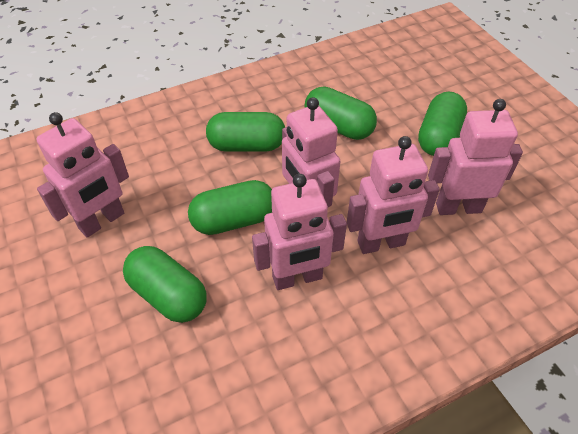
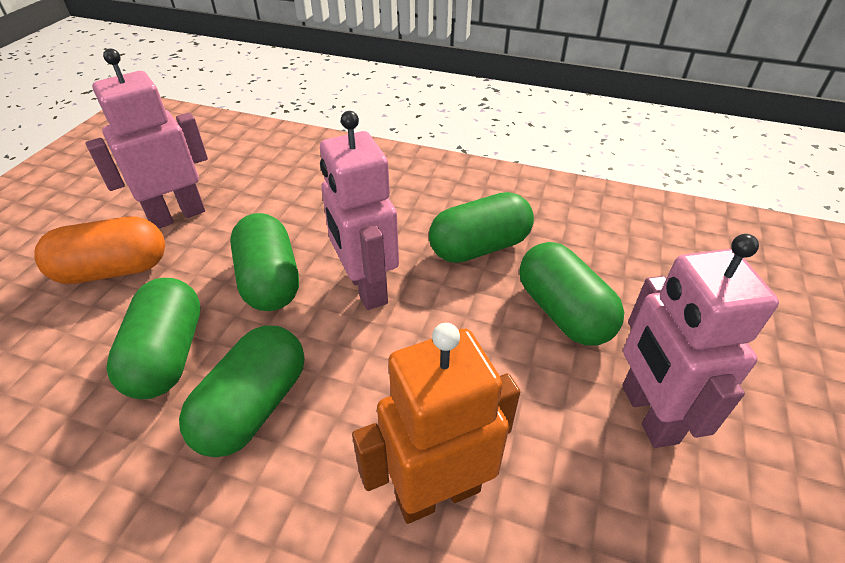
orange capsule: 0 -> 1
orange robot: 0 -> 1
pink robot: 5 -> 3

